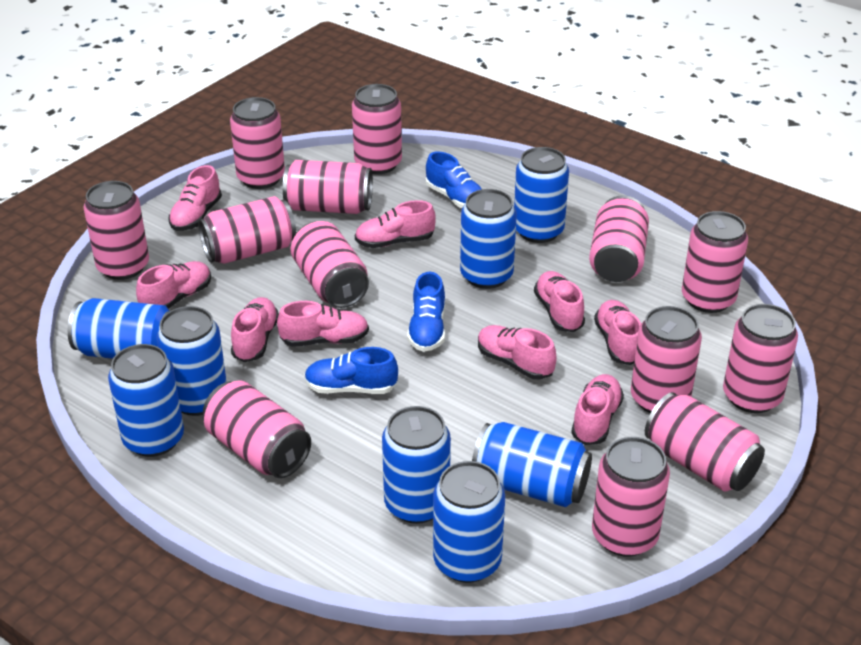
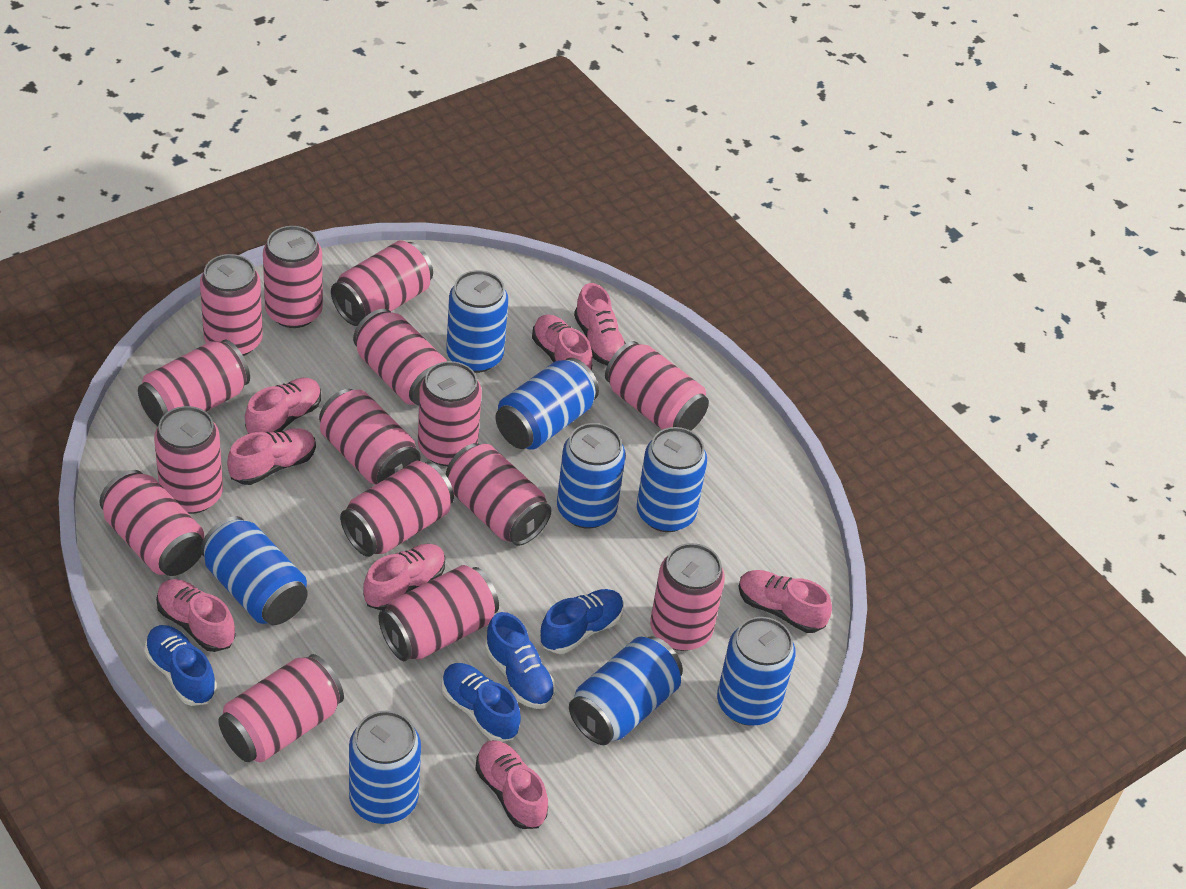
blue shoe: 3 -> 4
pink can: 13 -> 15
pink shoe: 9 -> 8

